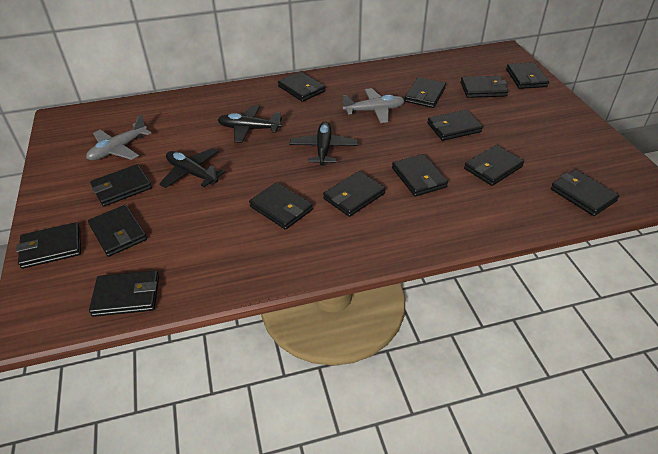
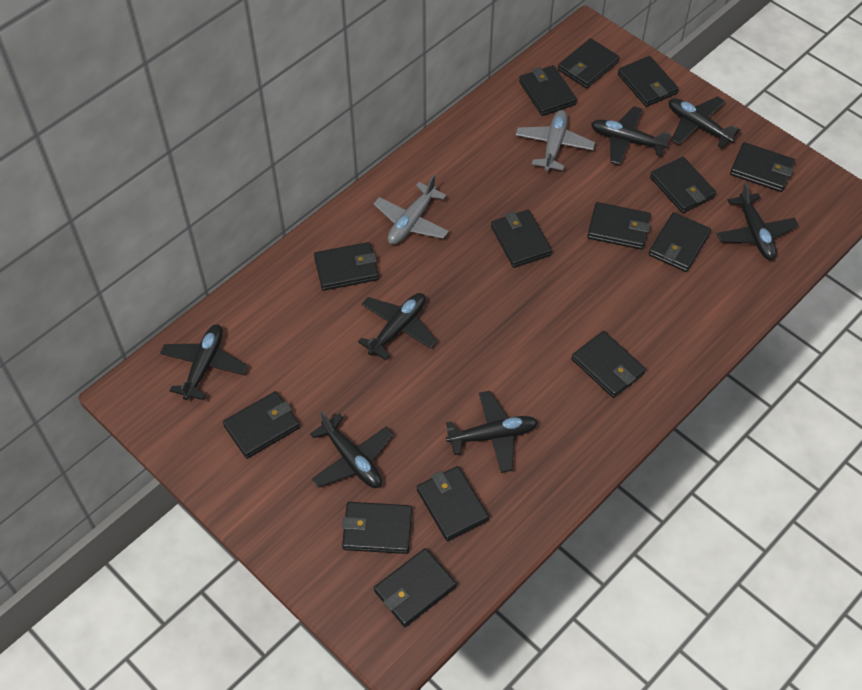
black plane: 3 -> 7

